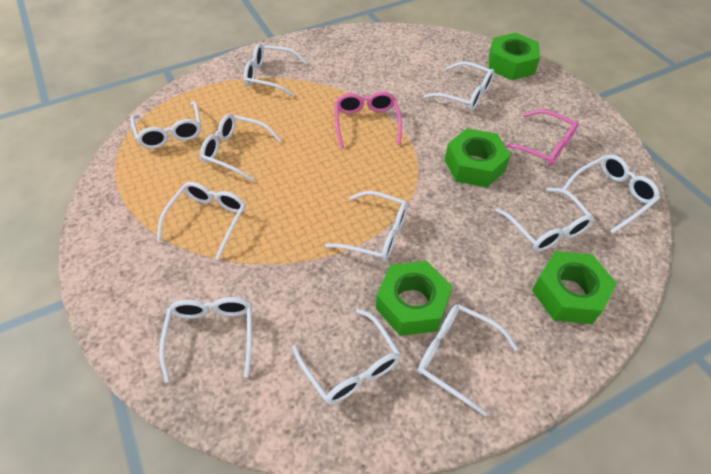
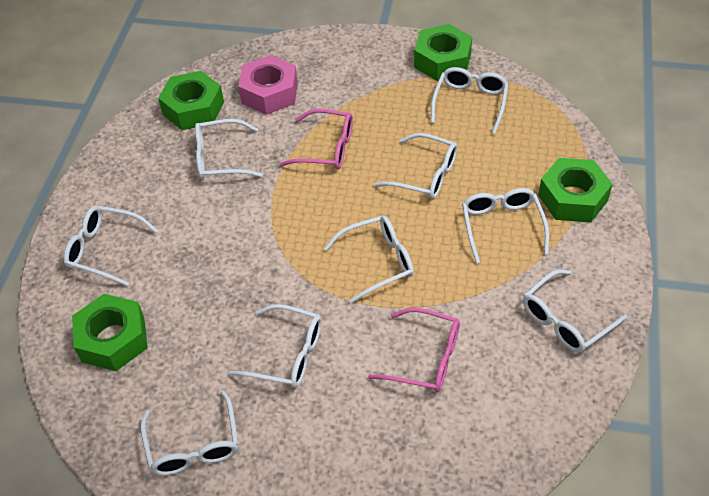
pink nut: 0 -> 1
white glasses: 11 -> 9

